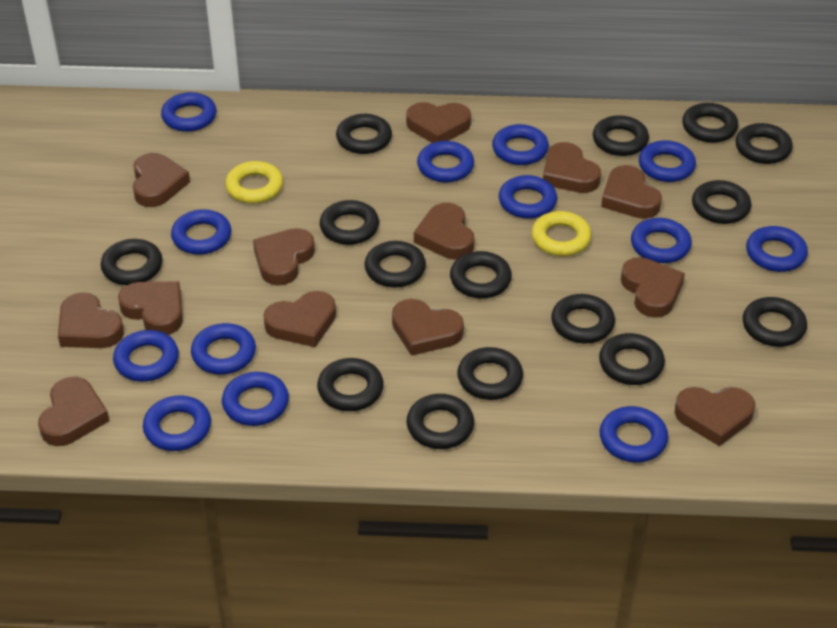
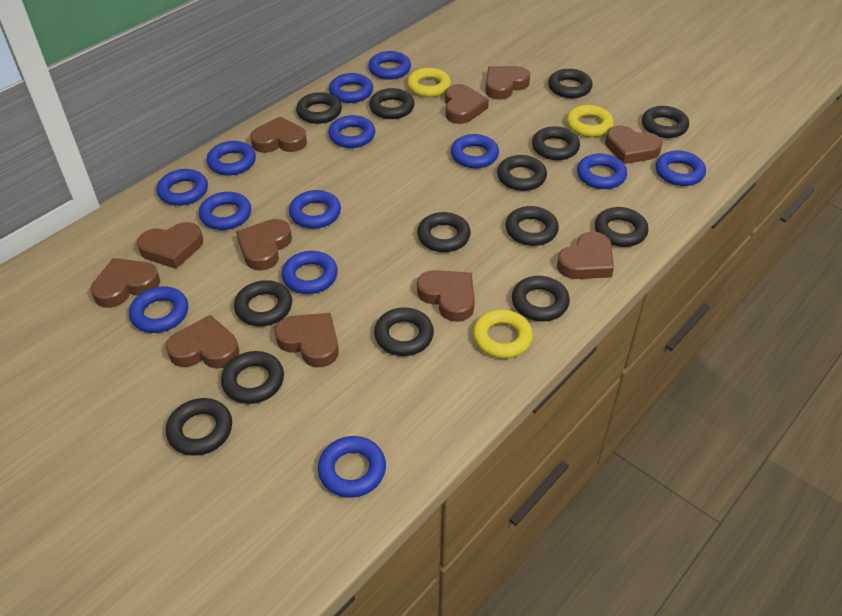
black ring: 15 -> 14
brown heart: 13 -> 11
yellow ring: 2 -> 3

